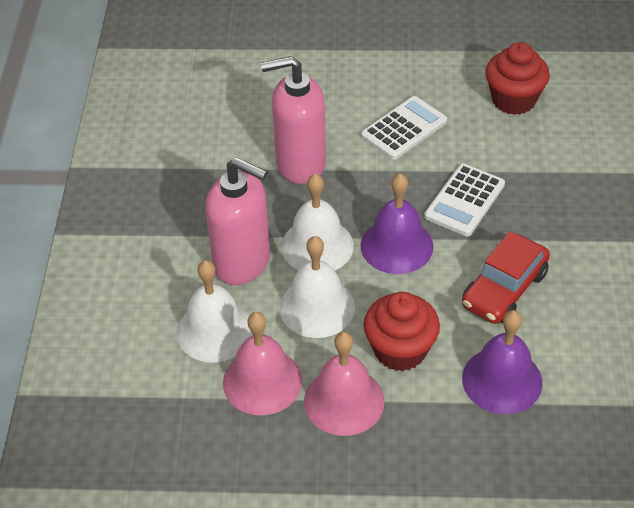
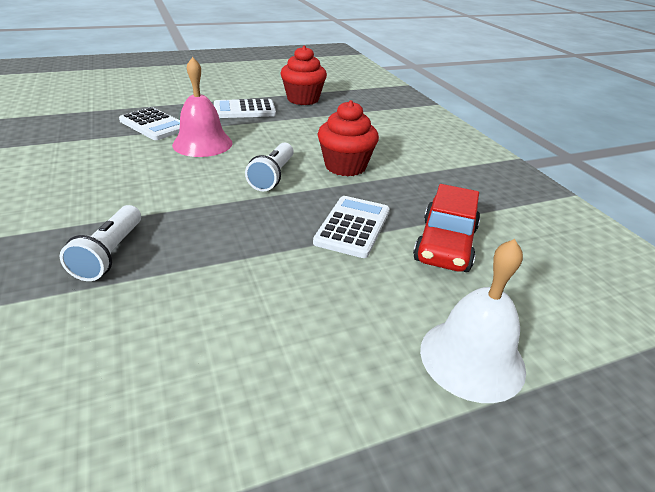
pink bell: 2 -> 1
pink soap dispenser: 2 -> 0
purple bell: 2 -> 0
white bell: 3 -> 1
white calculator: 2 -> 3
white flashlight: 0 -> 2

